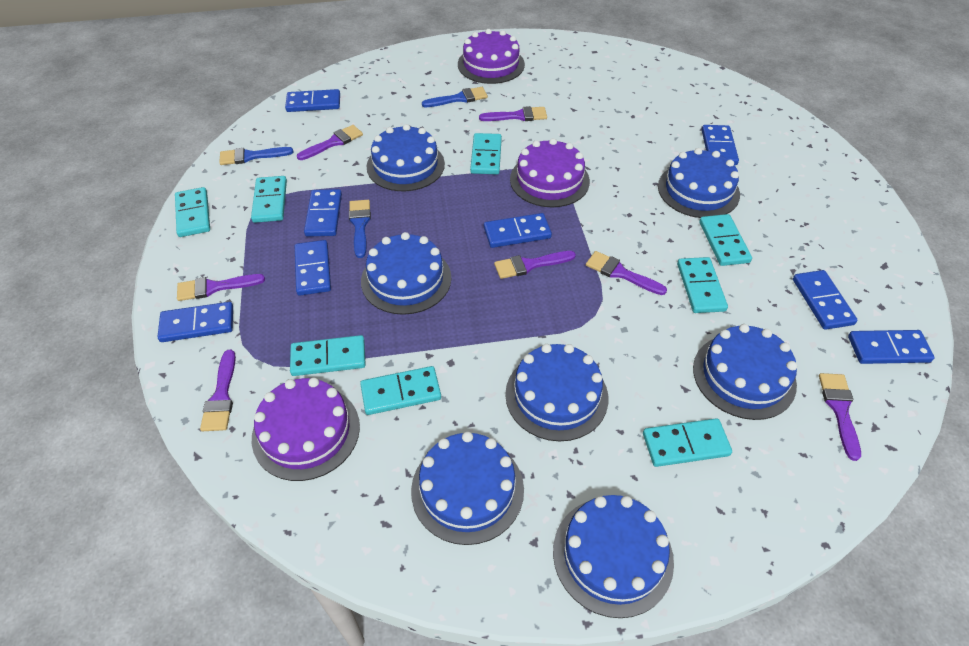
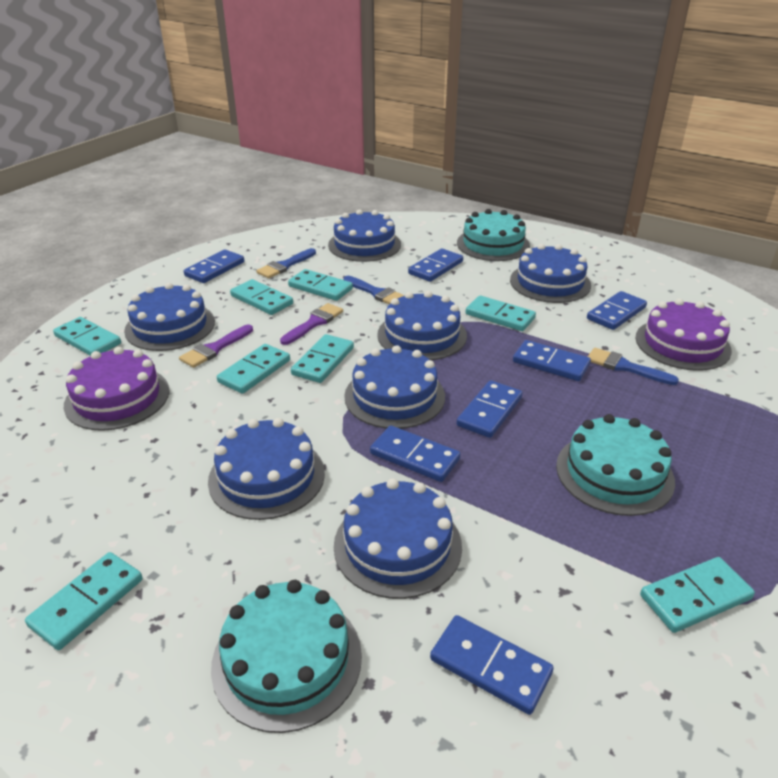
blue domino: 8 -> 7
purple brush: 7 -> 2
purple cake: 3 -> 2
turquoise cake: 0 -> 3

